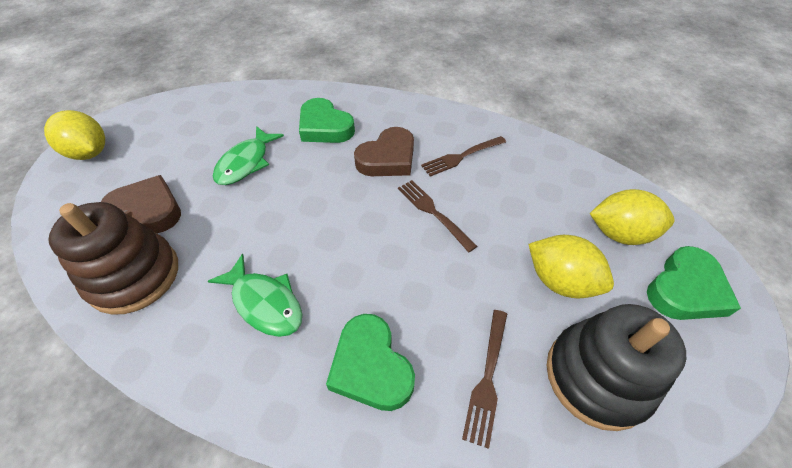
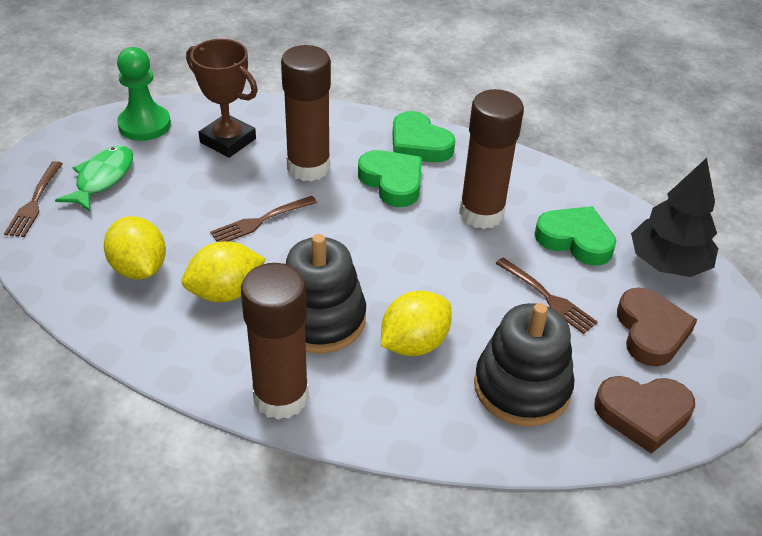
black stacking toy: 1 -> 2
black tree: 0 -> 1
brown glue stick: 0 -> 3
brown stacking toy: 1 -> 0
brown trophy: 0 -> 1
green fish: 2 -> 1
green pawn: 0 -> 1

